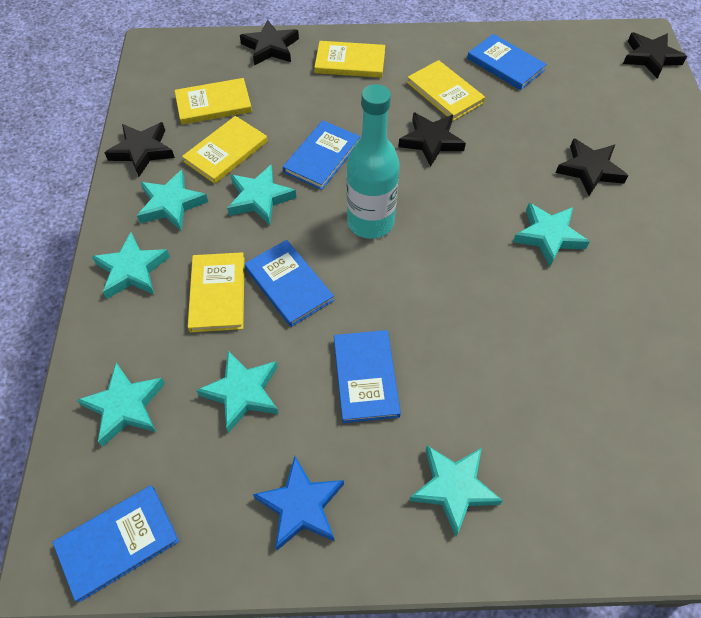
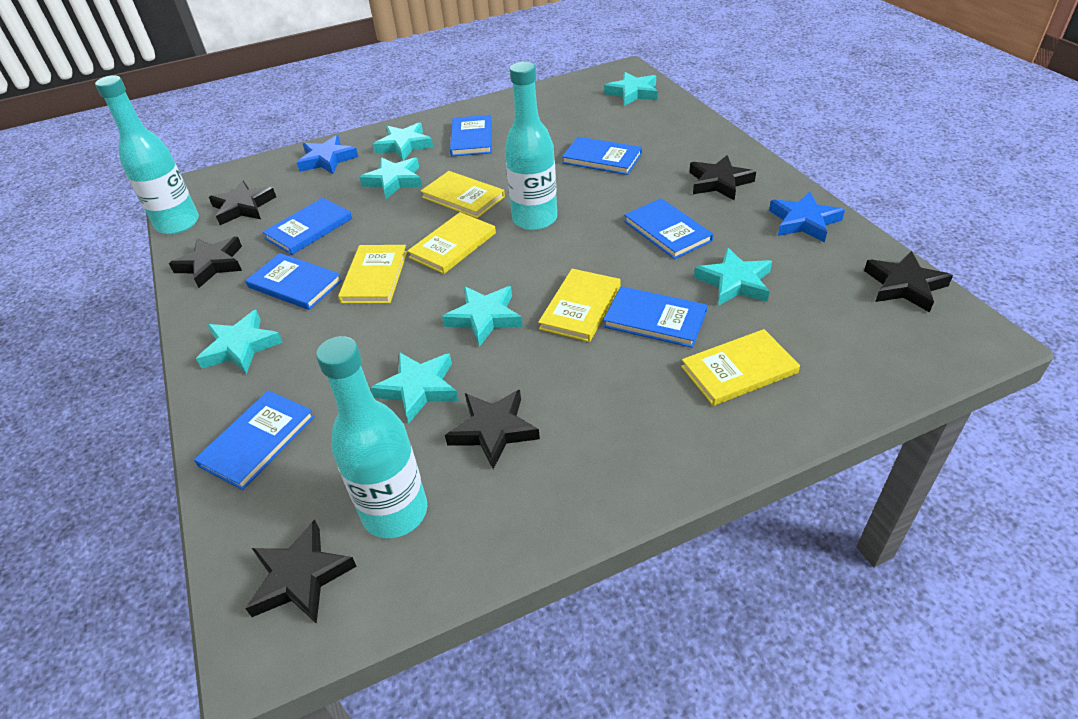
black star: 5 -> 6
blue book: 5 -> 7
blue star: 1 -> 2
turquoise bottle: 1 -> 3

